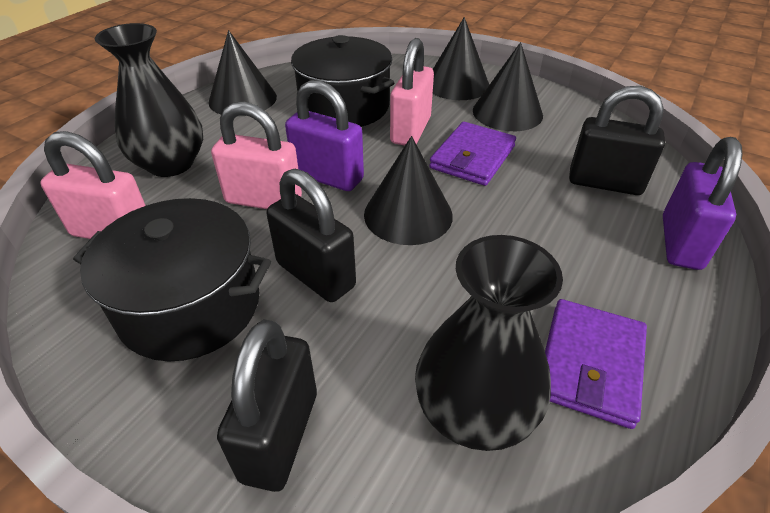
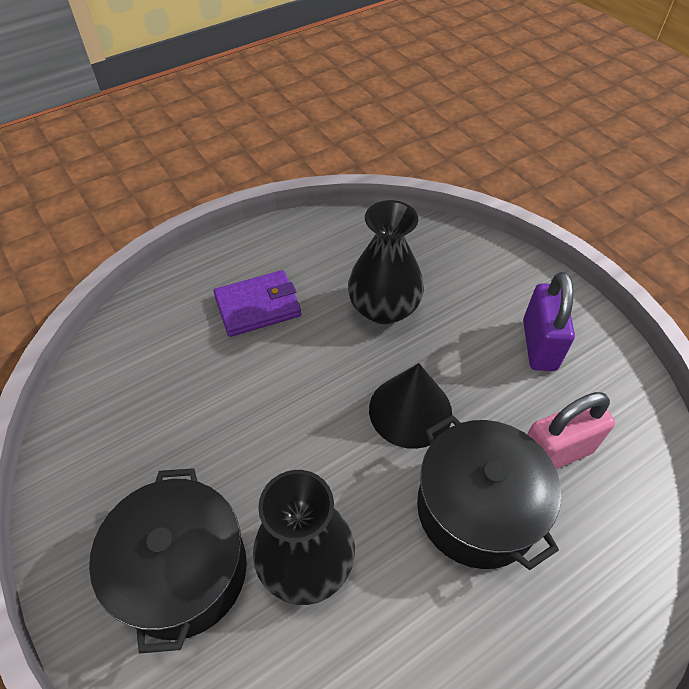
black cone: 4 -> 1
black padlock: 3 -> 0
pink padlock: 3 -> 1
purple padlock: 2 -> 1
purple wallet: 2 -> 1

